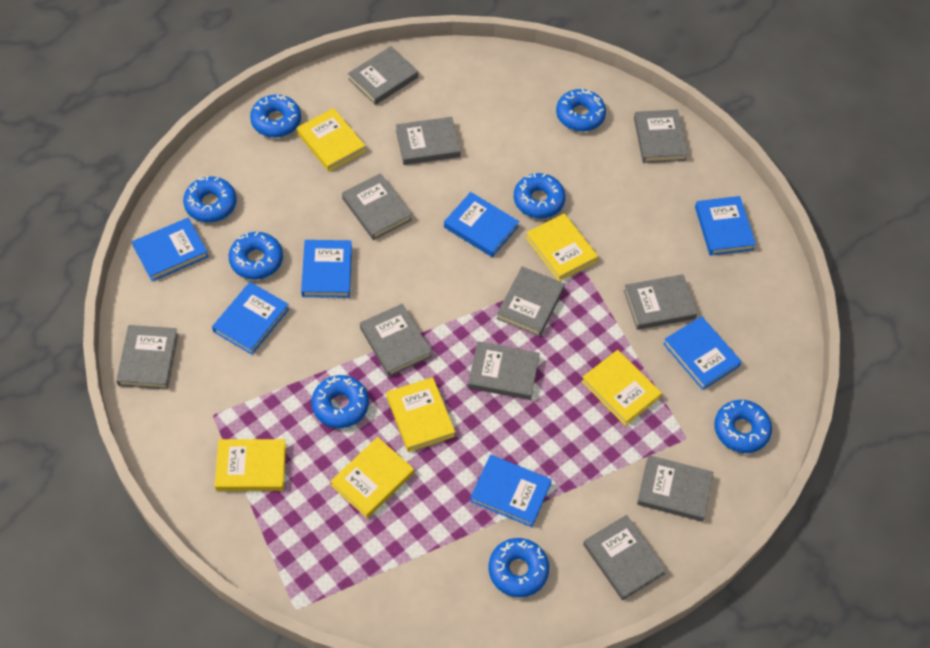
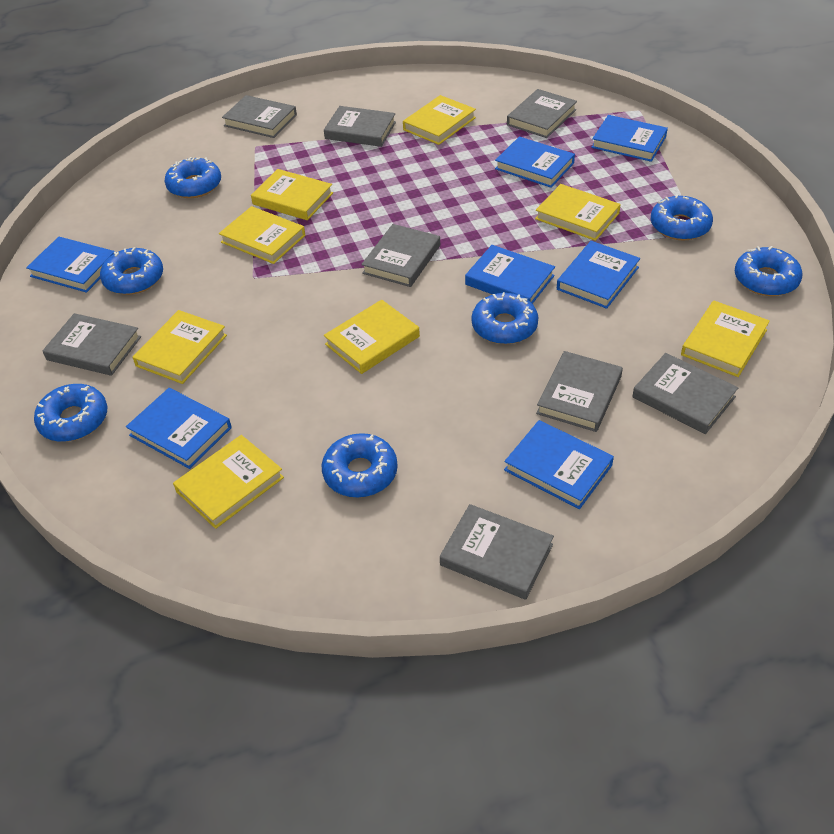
blue donut: 8 -> 7
grey book: 11 -> 8
yellow book: 6 -> 8

